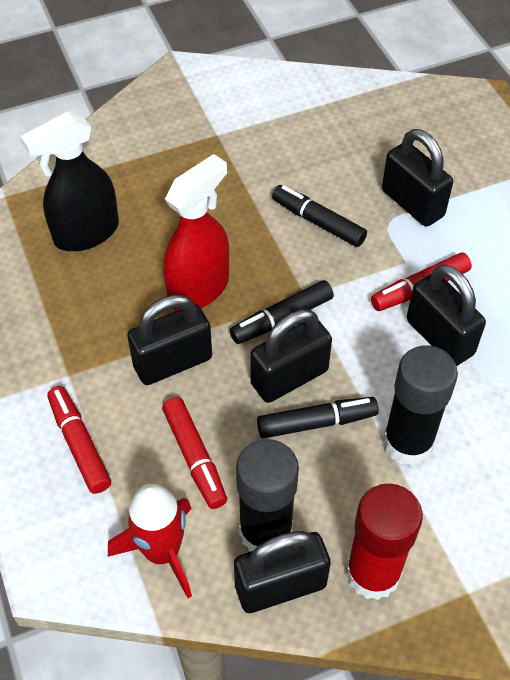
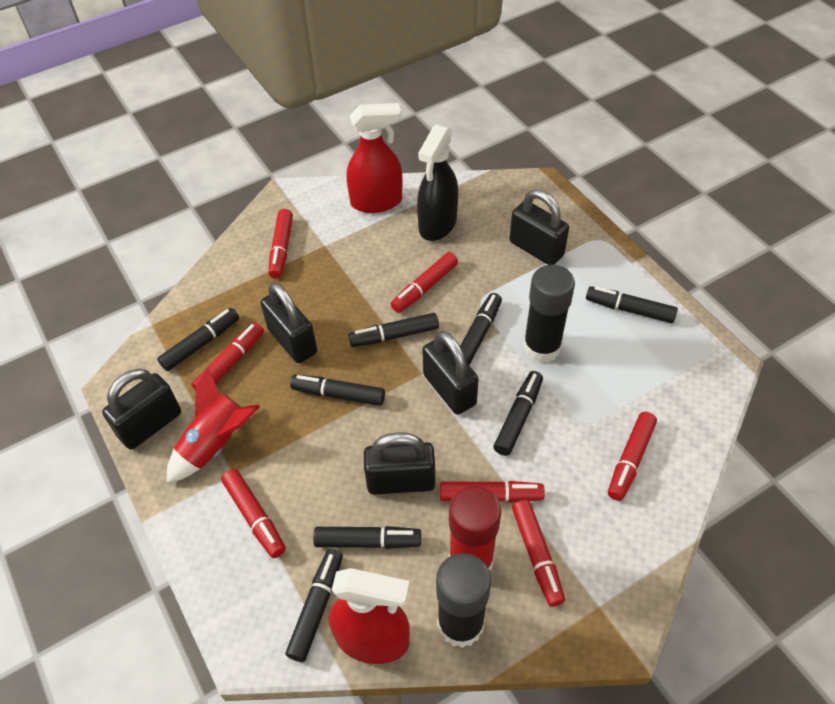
black marker: 3 -> 8
red marker: 3 -> 7
red spray bottle: 1 -> 2

